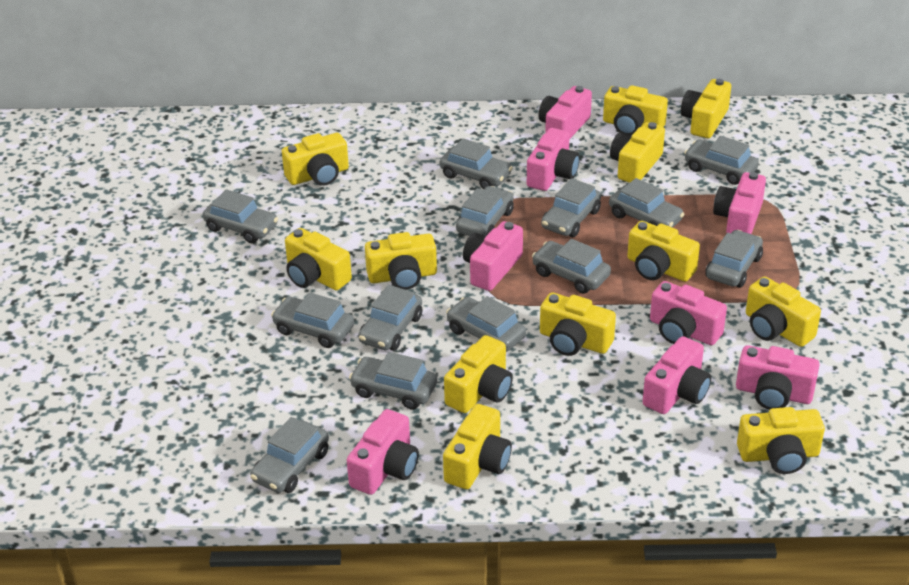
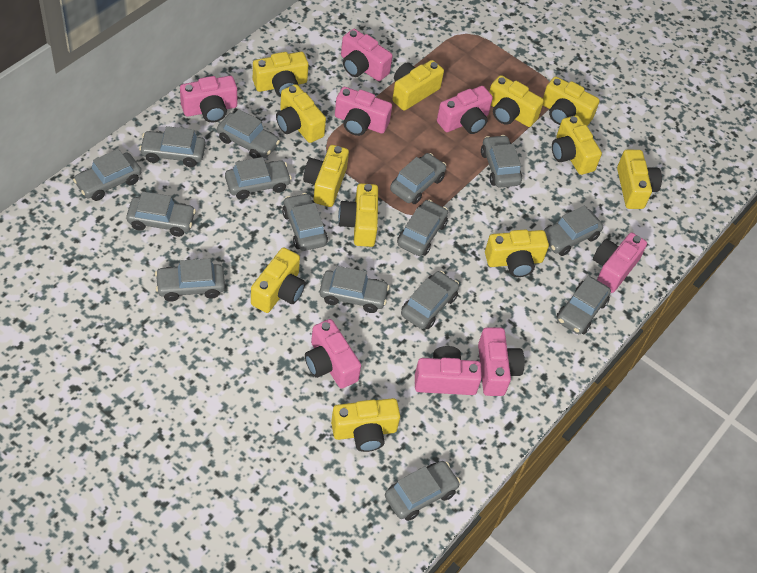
grey car: 13 -> 15

